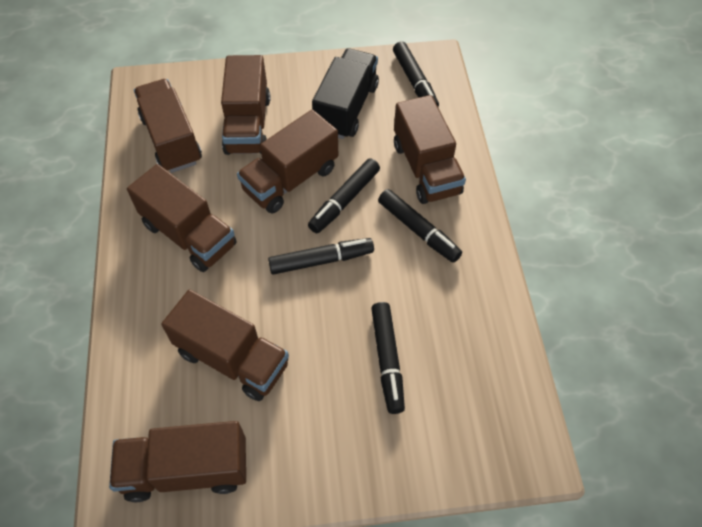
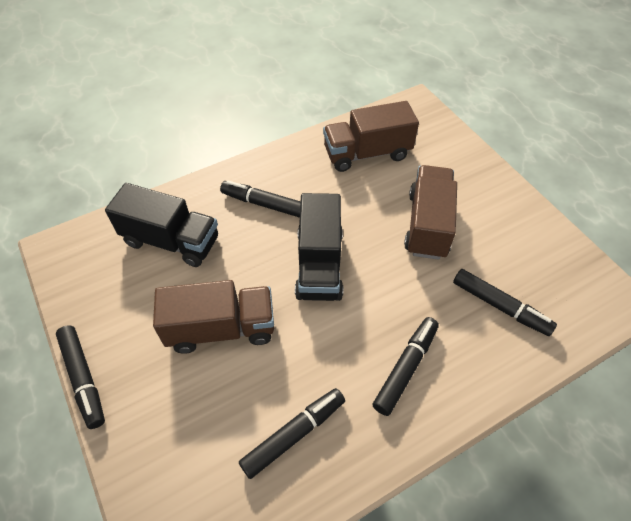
black truck: 1 -> 2
brown truck: 7 -> 3

